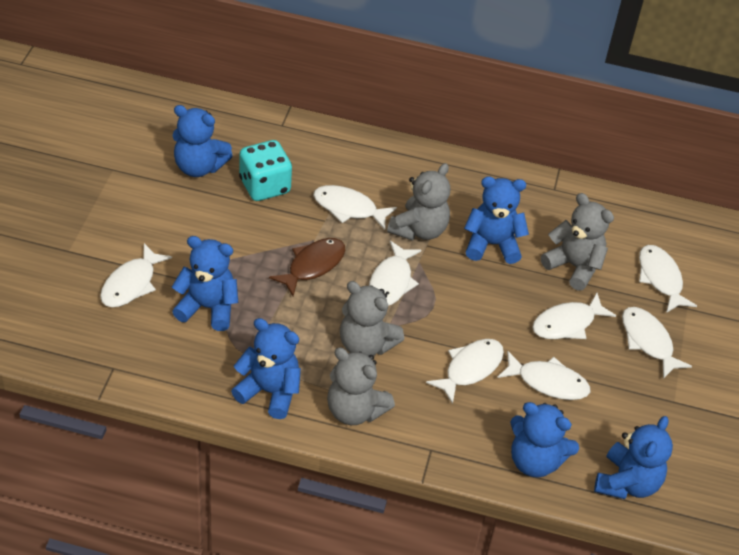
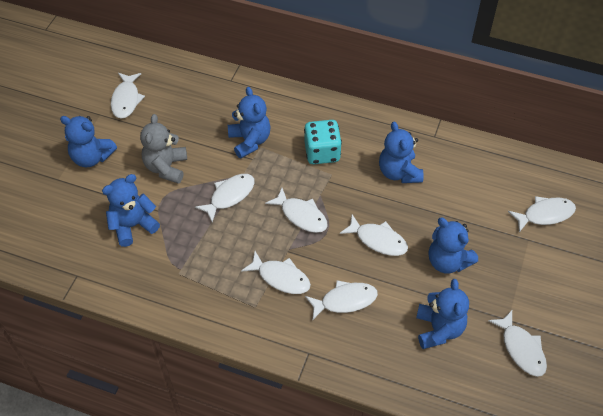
brown fish: 1 -> 0
grey teddy bear: 4 -> 1

